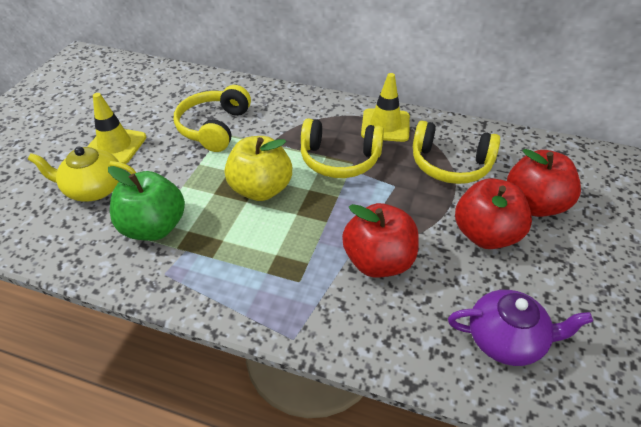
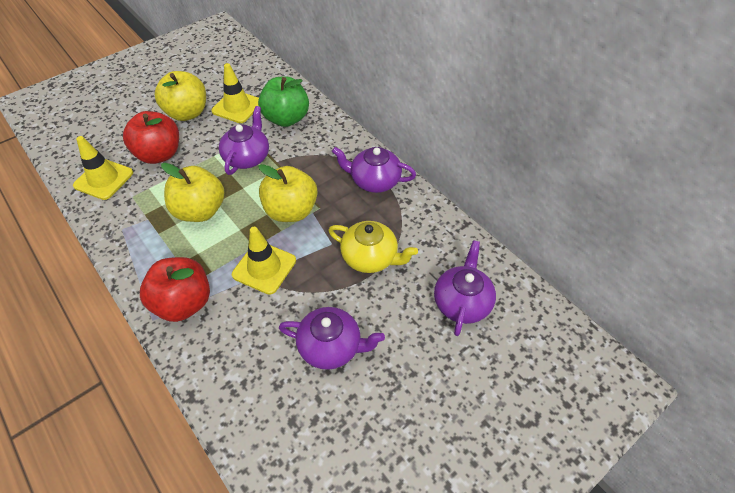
purple teapot: 1 -> 4
red apple: 3 -> 2
yellow apple: 1 -> 3
yellow headphones: 3 -> 0
yellow traffic cone: 2 -> 3

